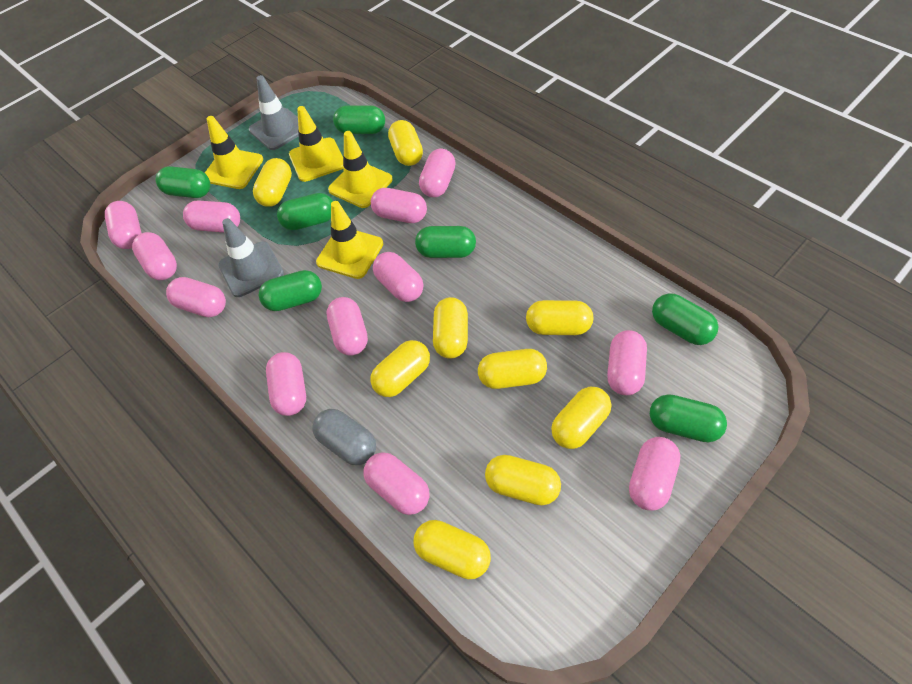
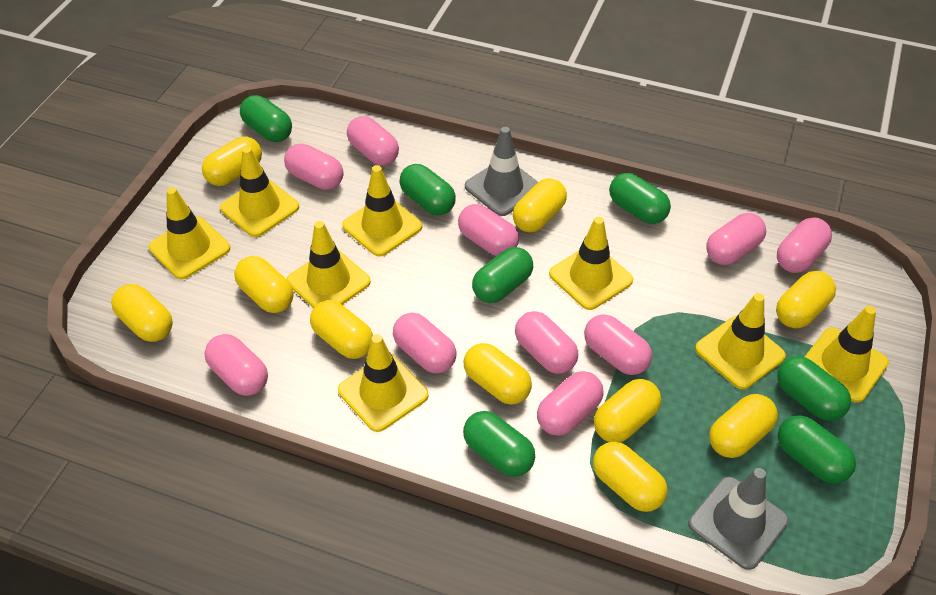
grey capsule: 1 -> 0
pink capsule: 12 -> 10
yellow capsule: 9 -> 10
yellow traffic cone: 4 -> 8

